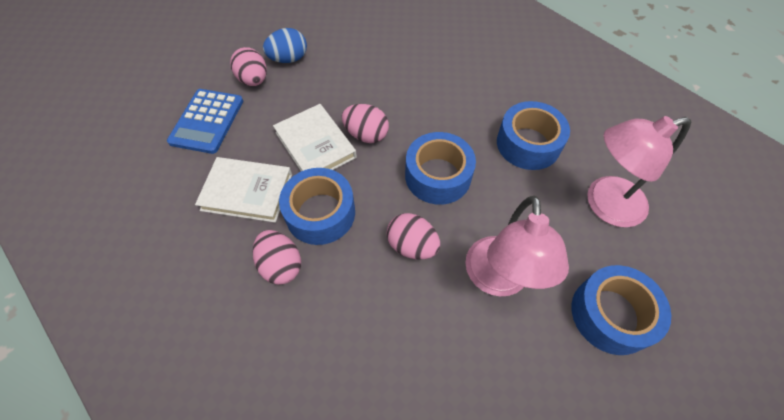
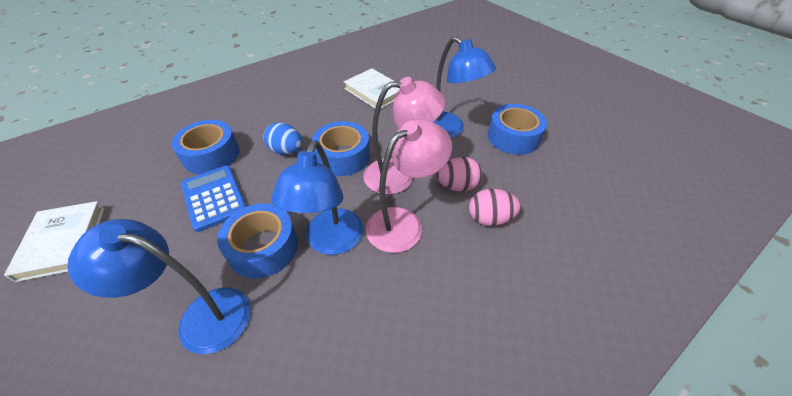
blue lamp: 0 -> 3
pink egg: 4 -> 2

